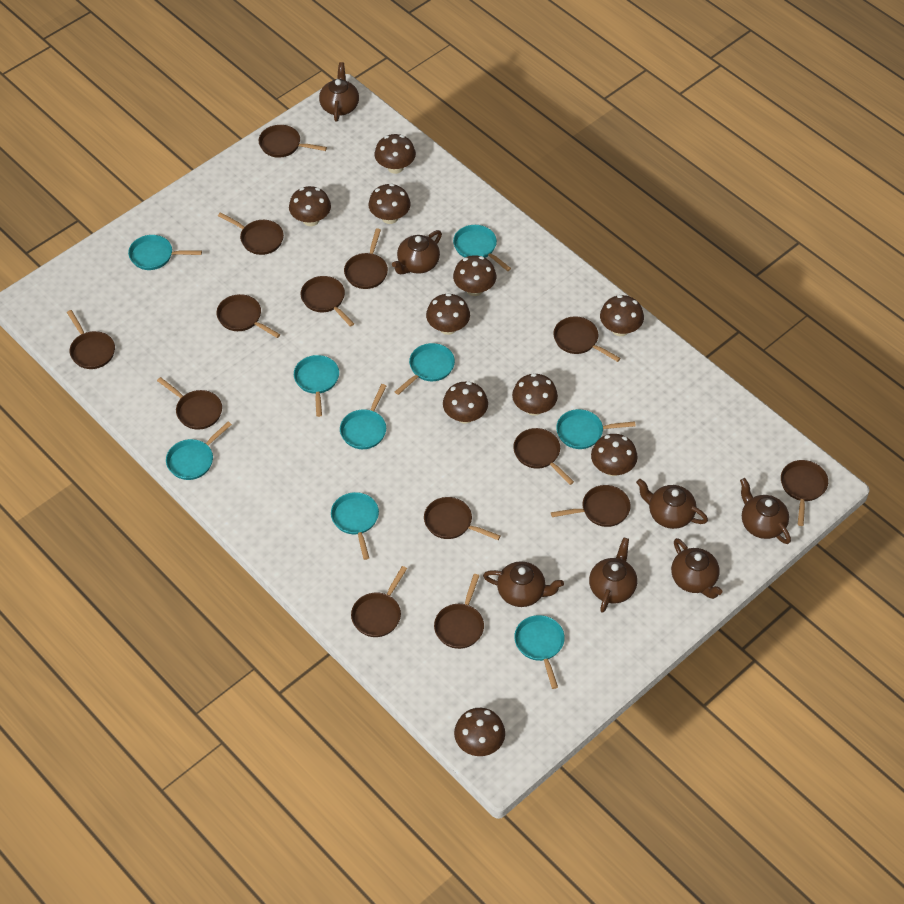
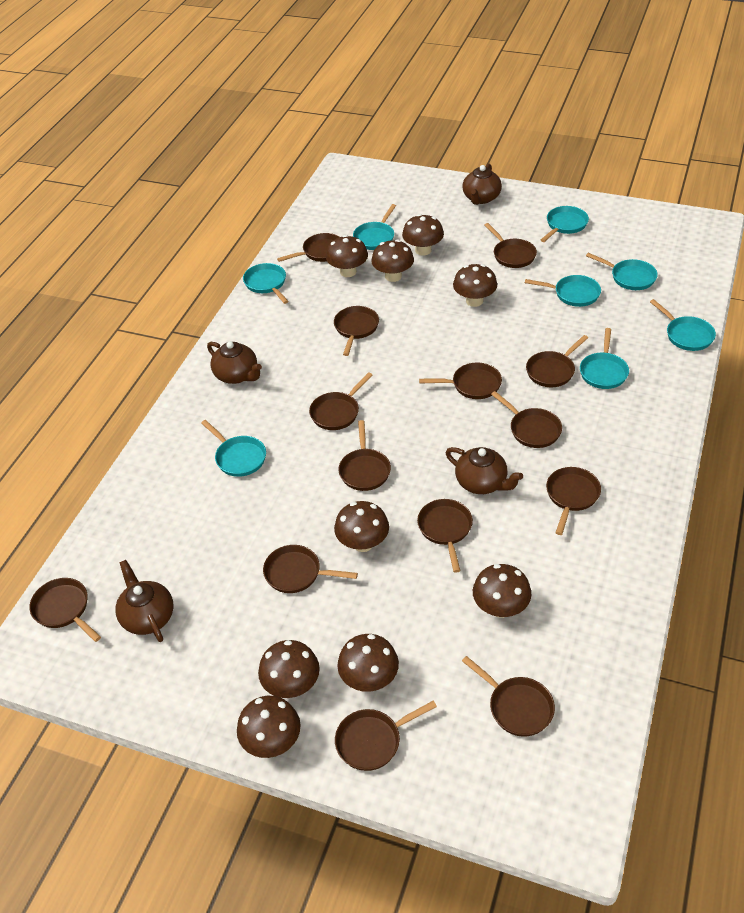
brown mushroom: 10 -> 9
brown teapot: 7 -> 4
turquoise pan: 9 -> 8

